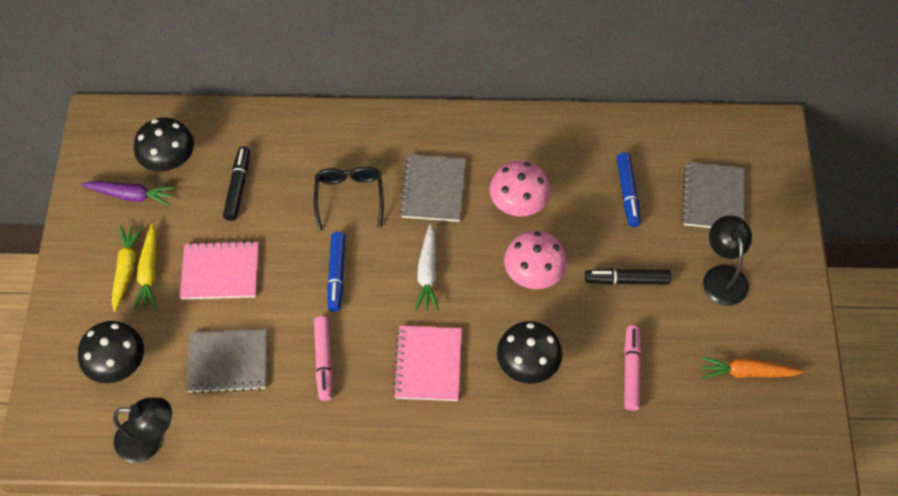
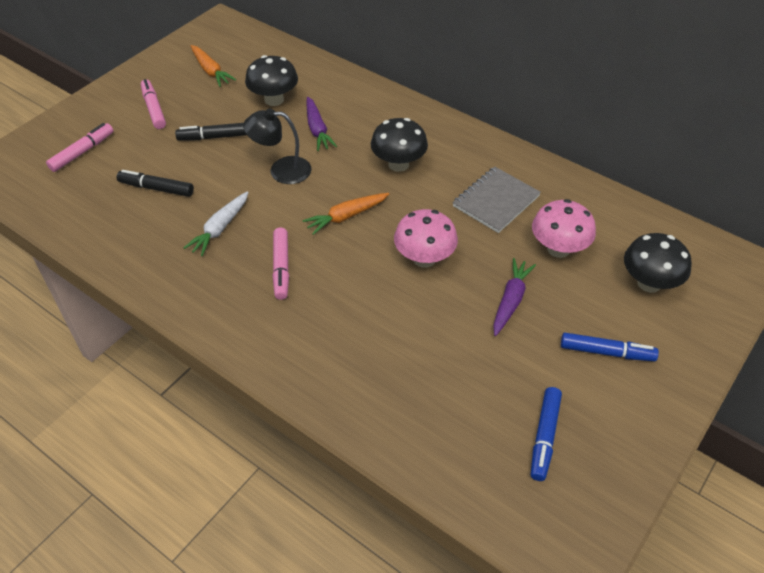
black glasses: 1 -> 0
black lamp: 2 -> 1
grey notebook: 3 -> 1
orange carrot: 1 -> 2
pink marker: 2 -> 3
pink notebook: 2 -> 0
purple carrot: 1 -> 2
yellow carrot: 2 -> 0

